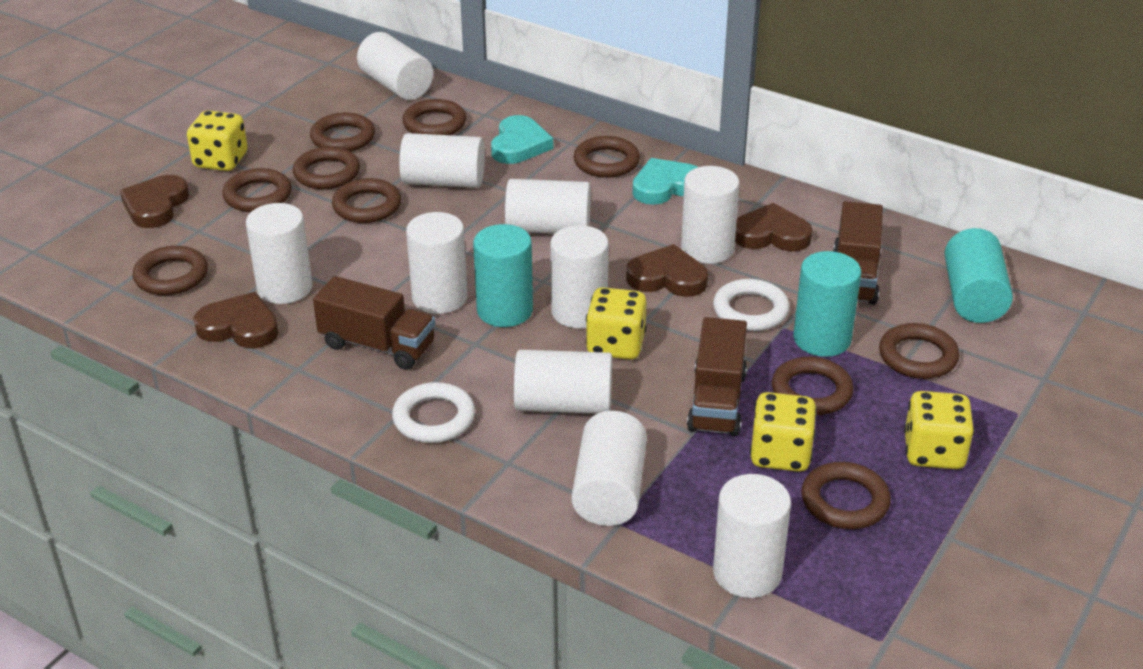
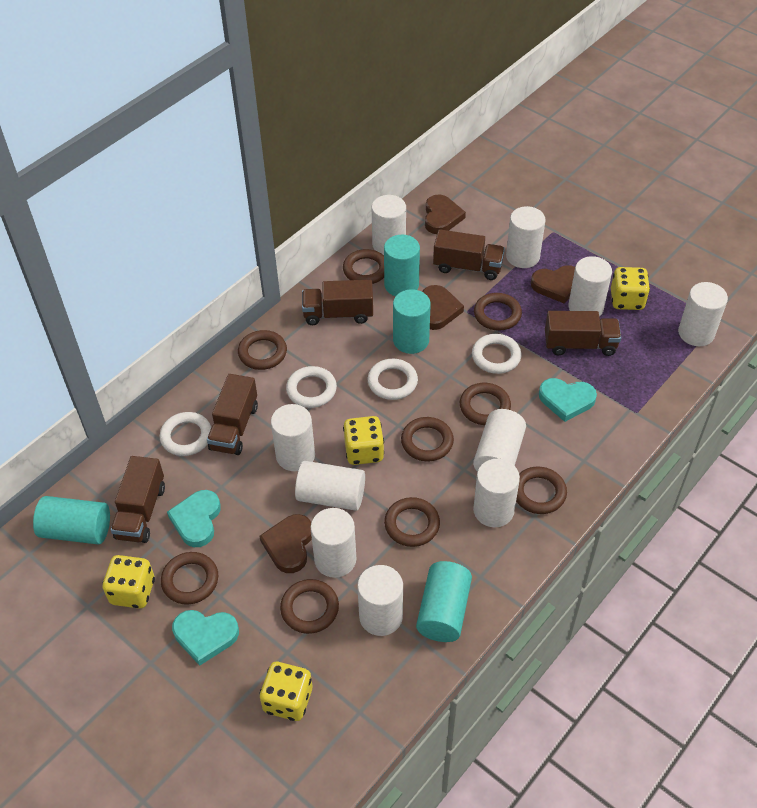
brown ring: 10 -> 9
brown truck: 3 -> 5
turquoise cylinder: 3 -> 4
turquoise heart: 2 -> 3
white ring: 2 -> 4

